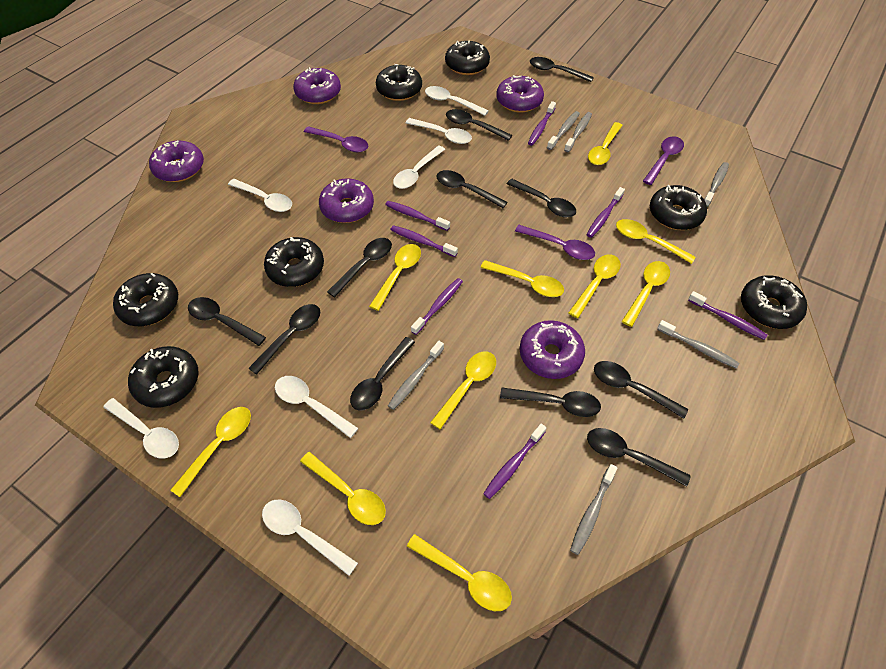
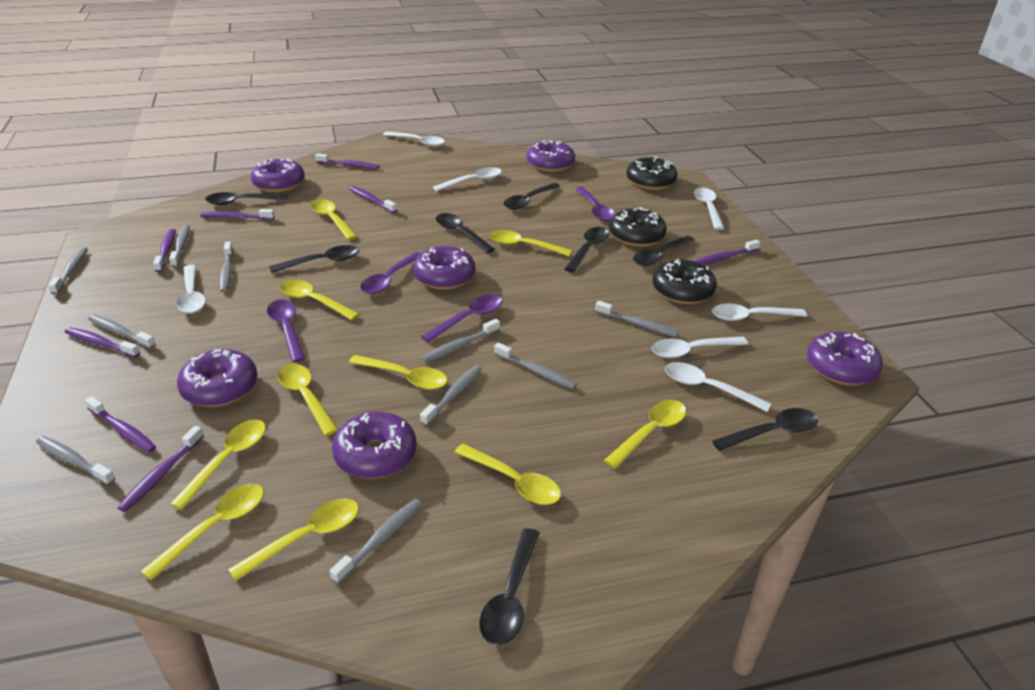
black donut: 7 -> 3
black spoon: 11 -> 8
grey toothbrush: 6 -> 10
purple donut: 5 -> 6
purple spoon: 3 -> 4
purple toothbrush: 7 -> 8

